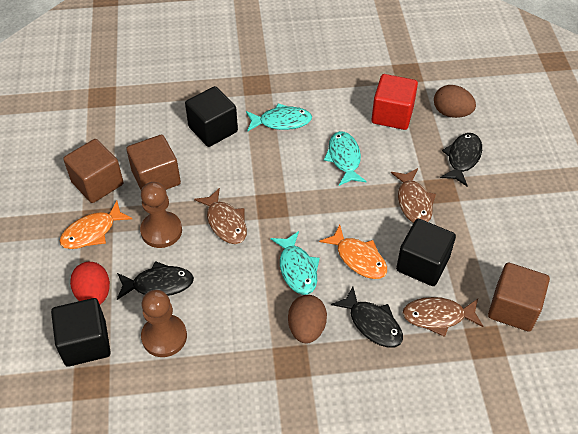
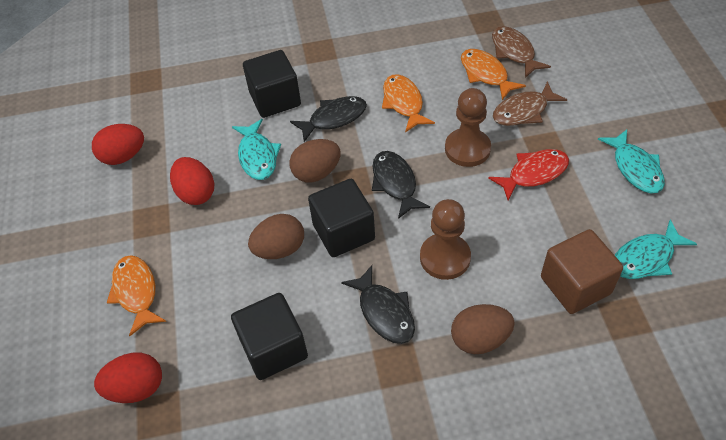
brown cube: 3 -> 1
brown egg: 2 -> 3
brown fish: 3 -> 2
orange fish: 2 -> 3
red cube: 1 -> 0
red egg: 1 -> 3
red fish: 0 -> 1

